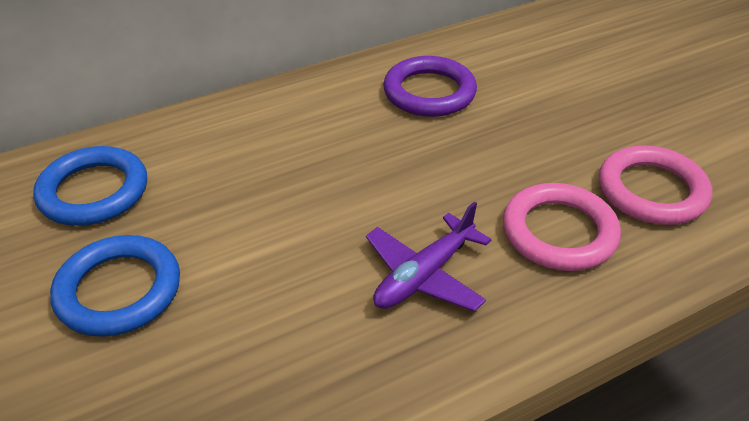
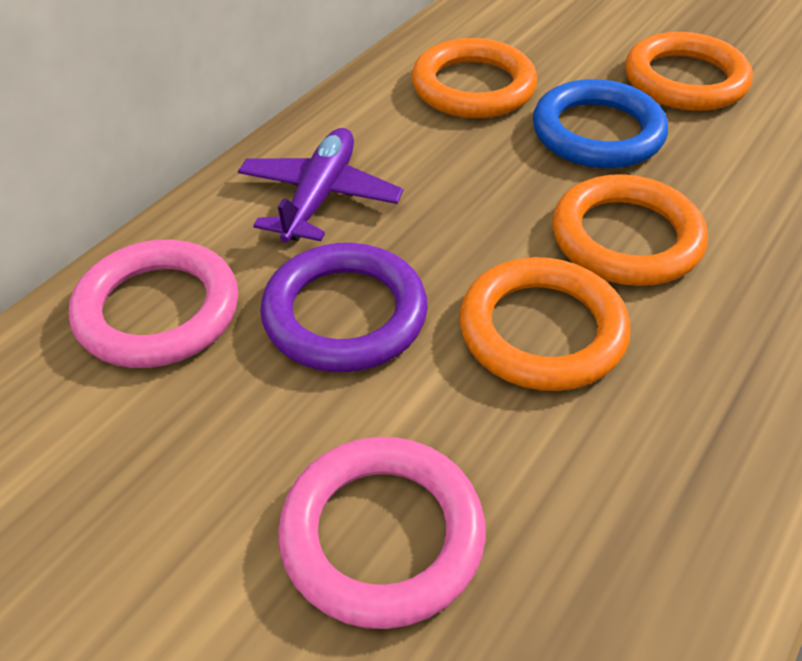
blue ring: 2 -> 1
orange ring: 0 -> 4

